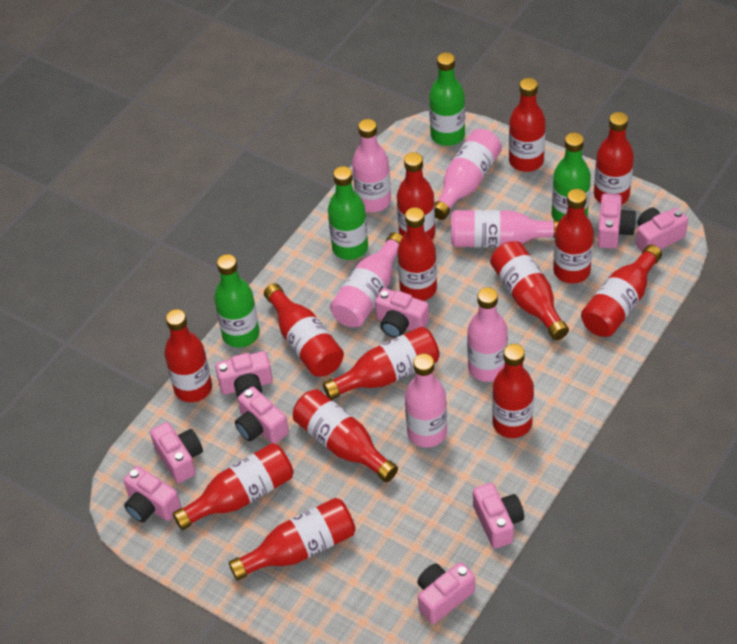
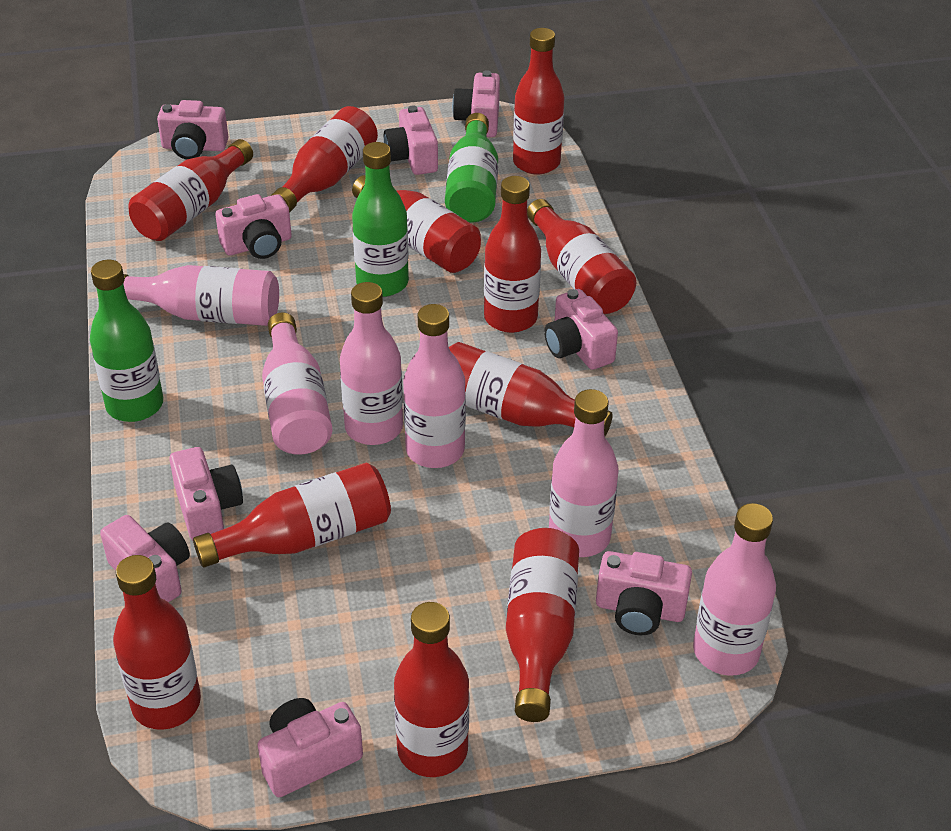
green bottle: 4 -> 3
red bottle: 14 -> 11

